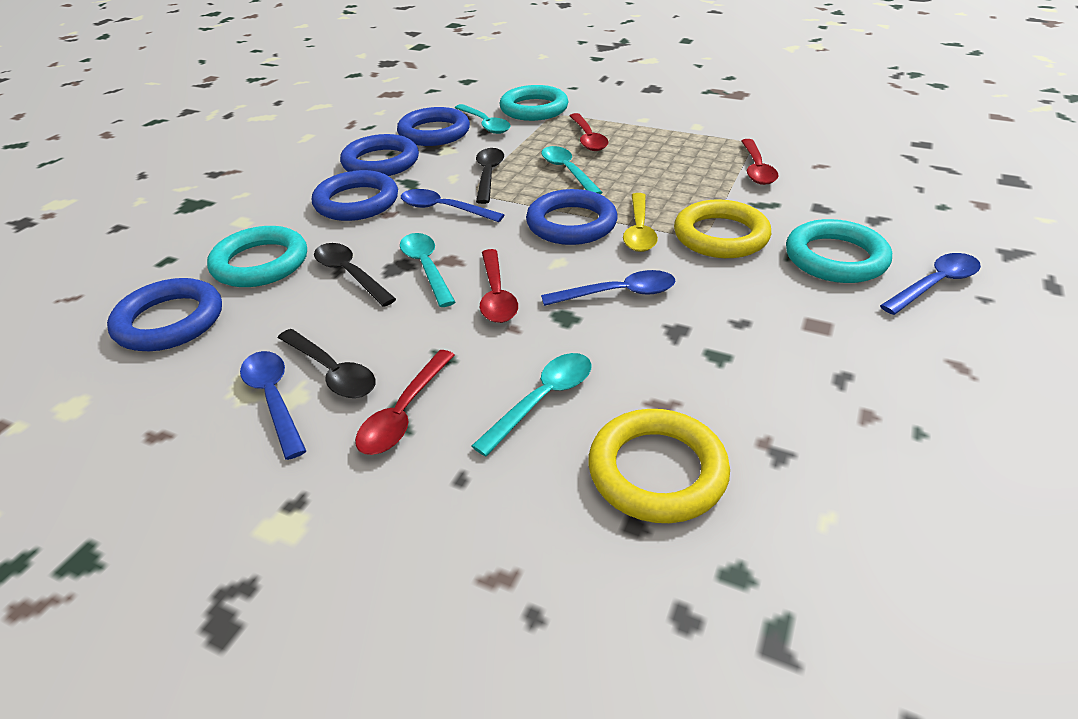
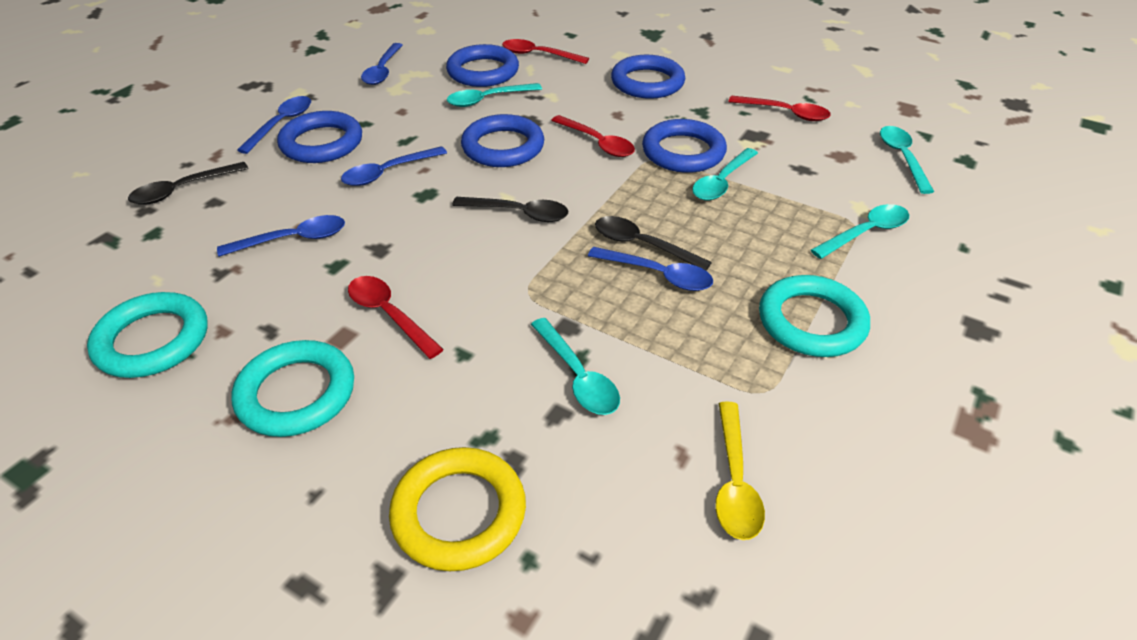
blue spoon: 4 -> 5
turquoise spoon: 4 -> 5
yellow ring: 2 -> 1

